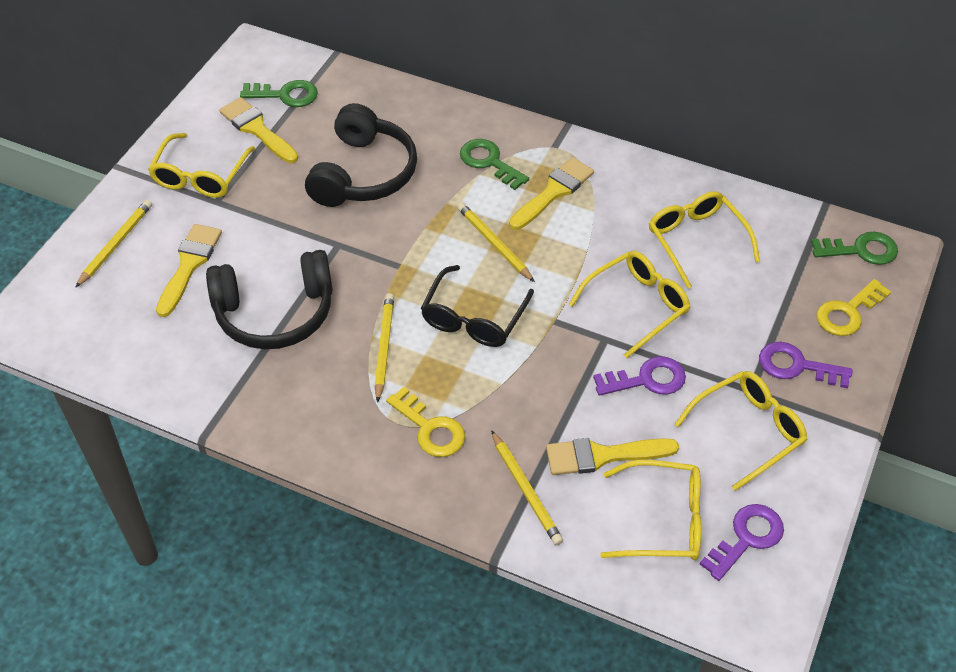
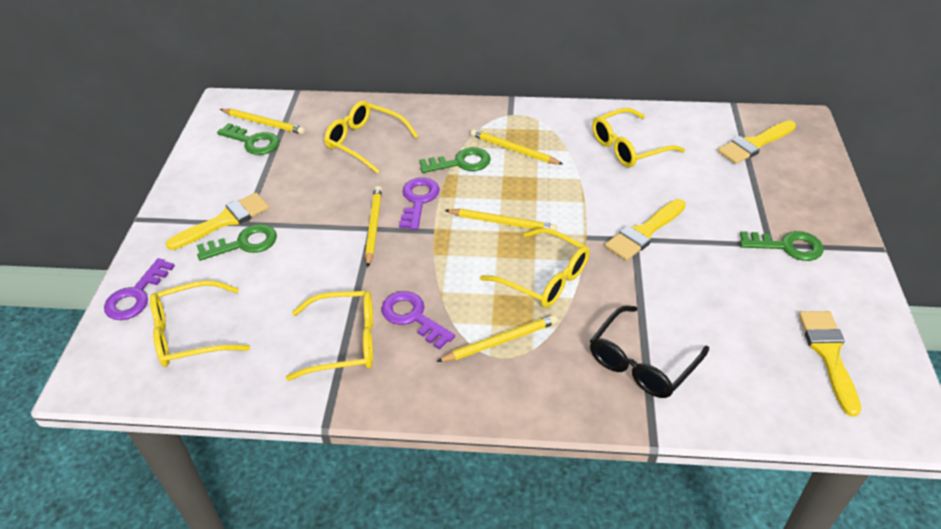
black headphones: 2 -> 0
green key: 3 -> 4
yellow key: 2 -> 0
yellow pencil: 4 -> 5

